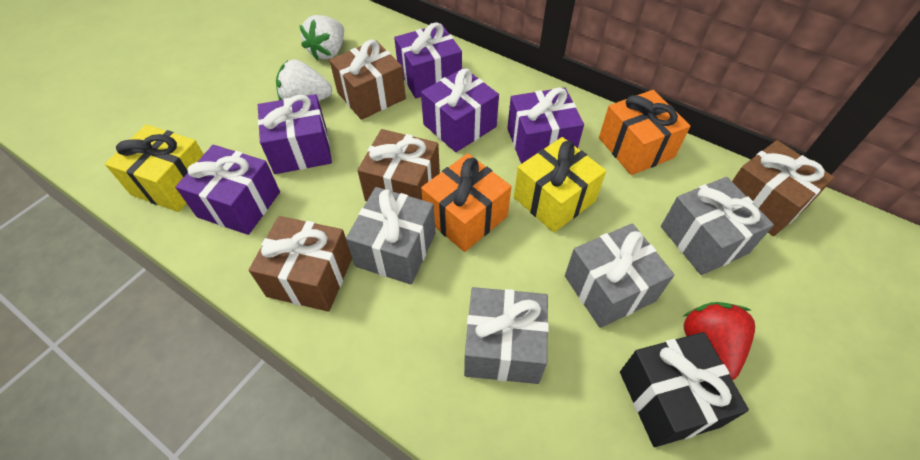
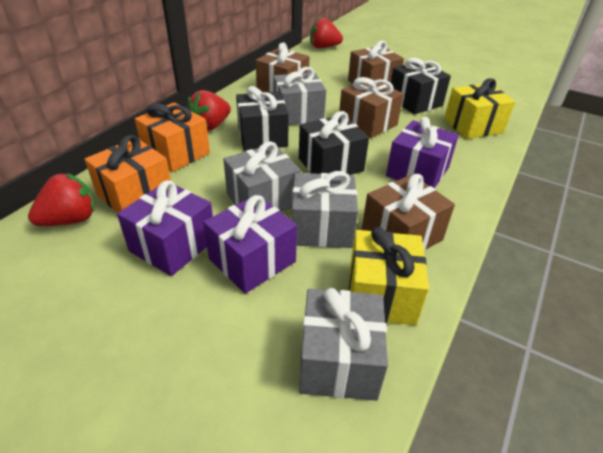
black gift: 1 -> 3
purple gift: 5 -> 3
red strawberry: 1 -> 3
white strawberry: 2 -> 0

